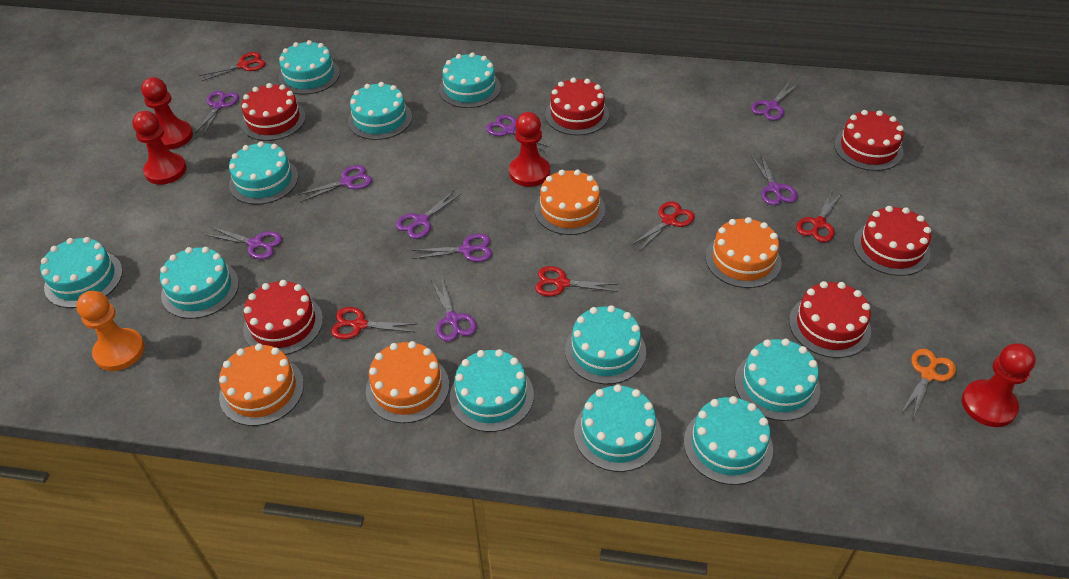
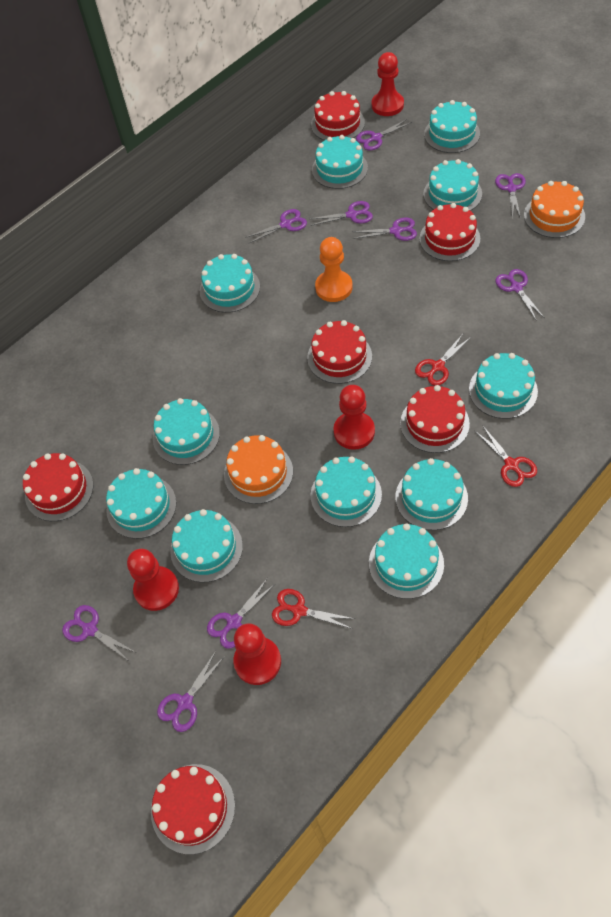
orange cake: 4 -> 2
orange scissors: 1 -> 0
red scissors: 5 -> 3

